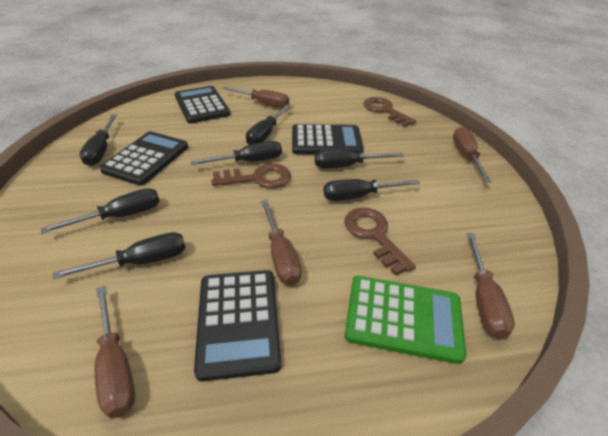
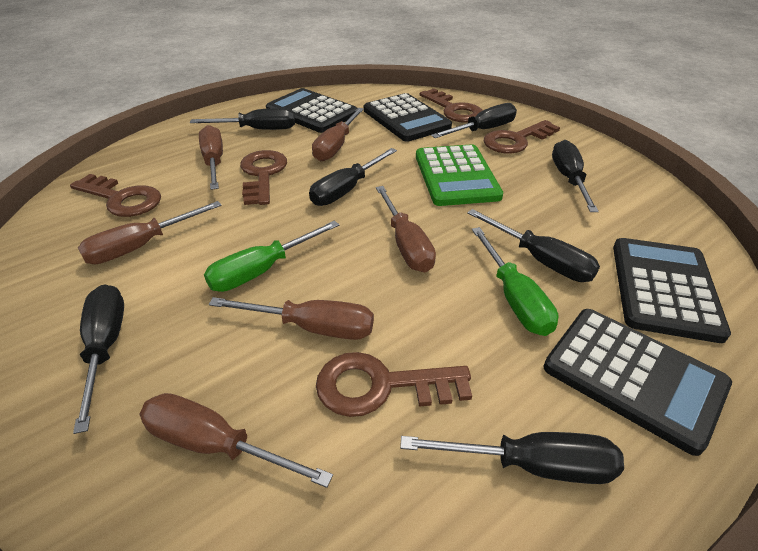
brown key: 3 -> 5
brown screwdriver: 5 -> 6
green screwdriver: 0 -> 2

